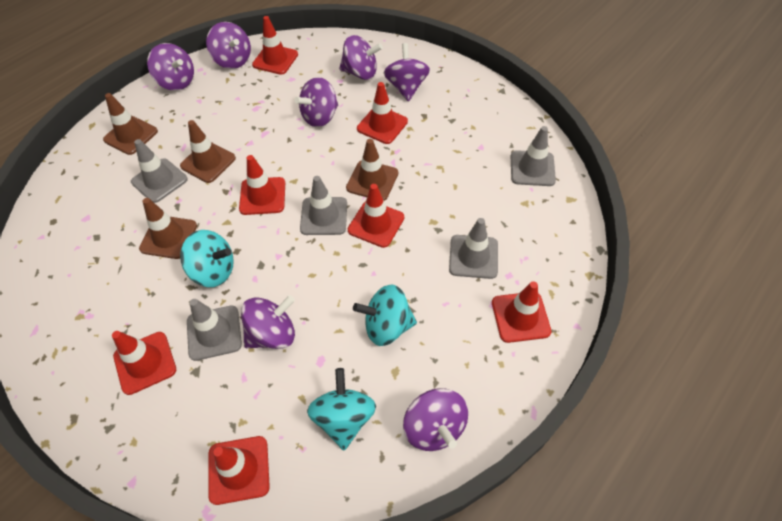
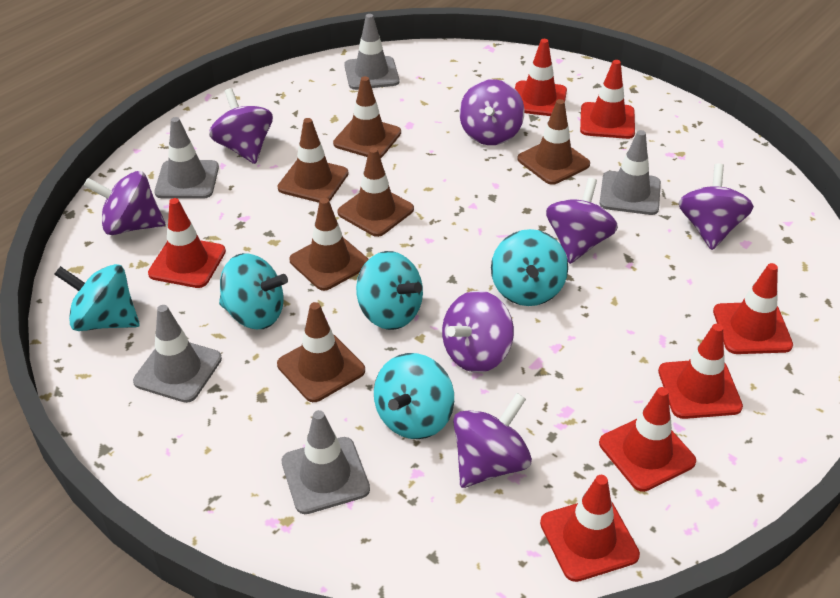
brown traffic cone: 4 -> 6
turquoise spinning top: 3 -> 5

